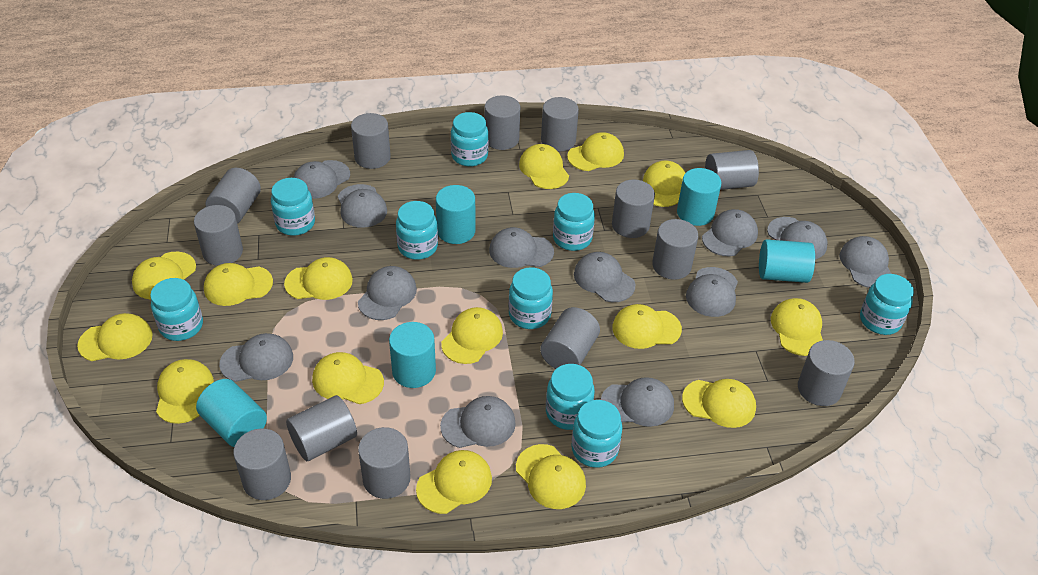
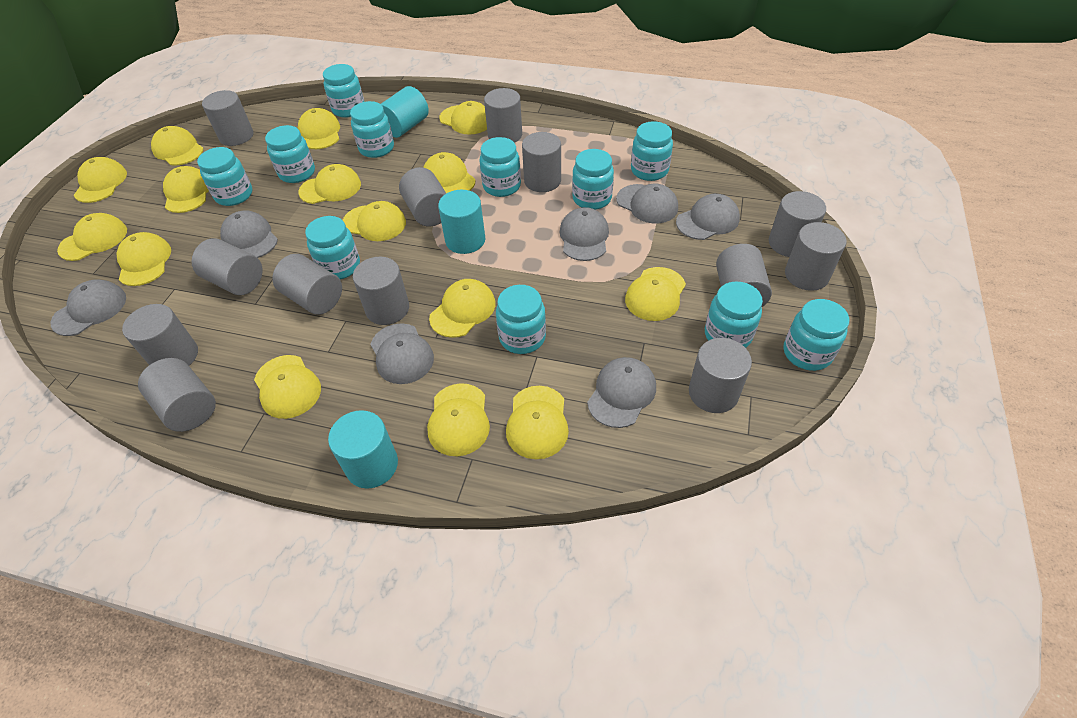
grey cap: 12 -> 7
turquoise cylinder: 5 -> 3
turquoise jar: 9 -> 11

